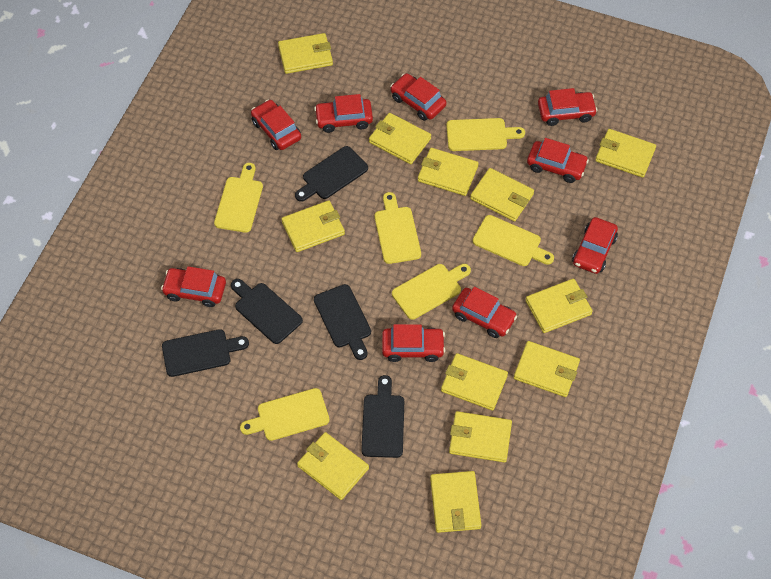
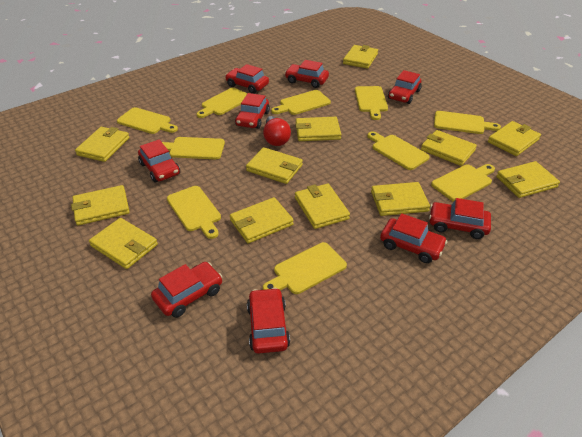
black cutting board: 5 -> 0
red light bulb: 0 -> 1
yellow cutting board: 6 -> 10

